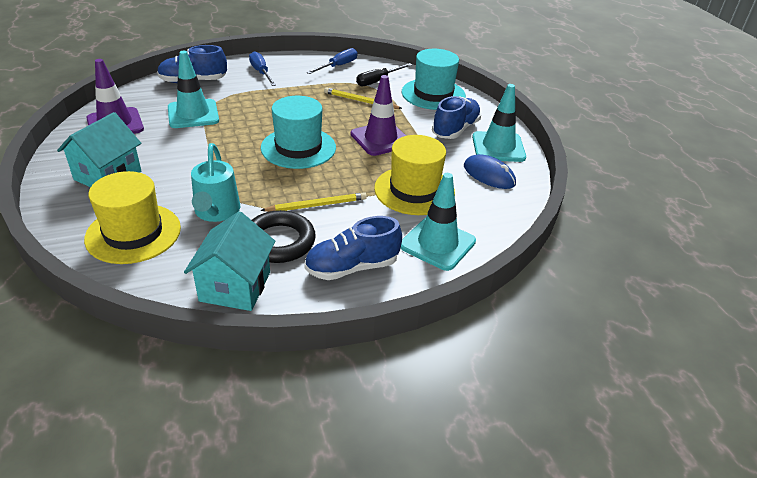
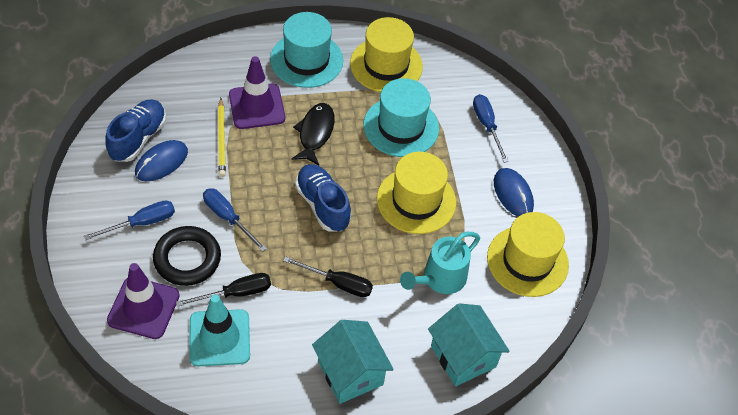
black fish: 0 -> 1
black screwdriver: 1 -> 2
blue mouse: 1 -> 2
blue screwdriver: 2 -> 3
blue shoe: 3 -> 2
turquoise traffic cone: 3 -> 1
yellow hat: 2 -> 3
yellow pencil: 2 -> 1

